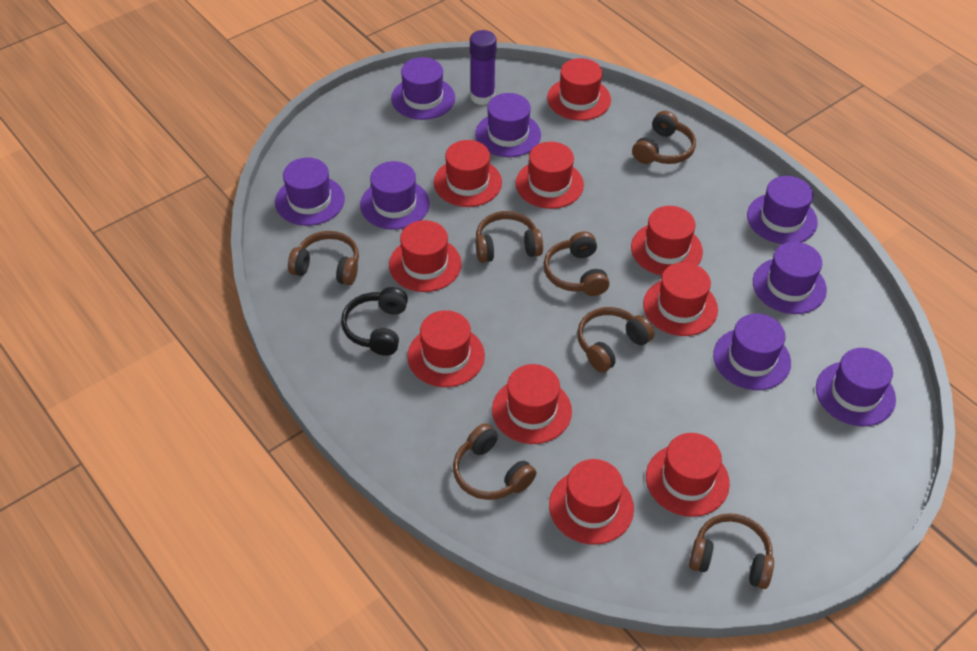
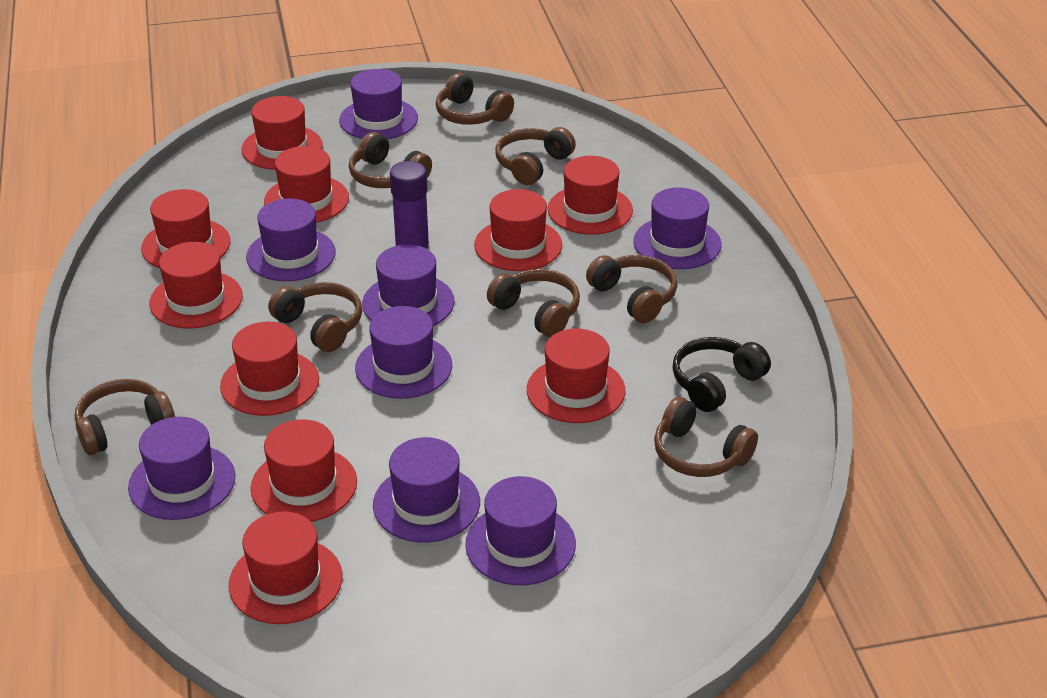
brown headphones: 7 -> 8

